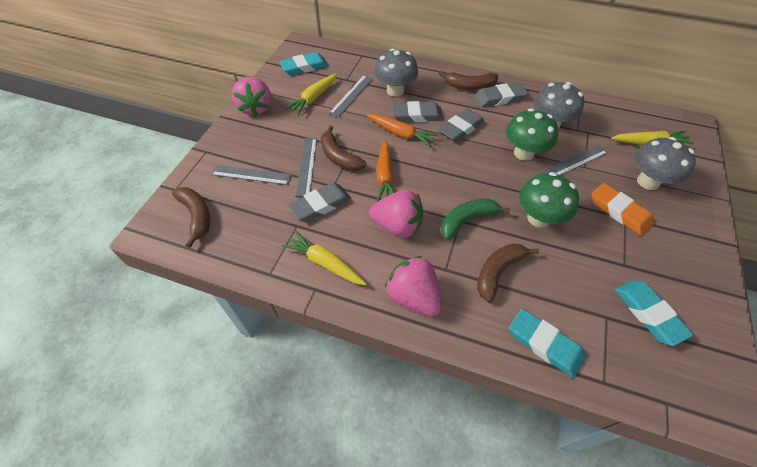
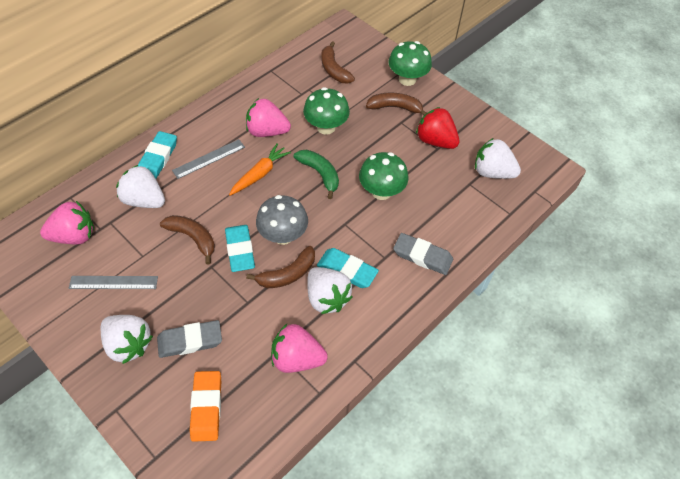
green mushroom: 2 -> 3
grey eraser: 4 -> 2
grey mushroom: 3 -> 1
grey ruler: 4 -> 2
orange carrot: 2 -> 1
red strawberry: 0 -> 1
white strawberry: 0 -> 4
yellow carrot: 3 -> 0

